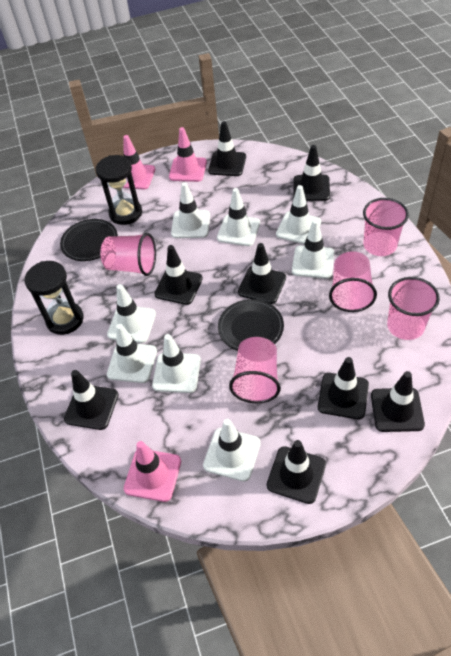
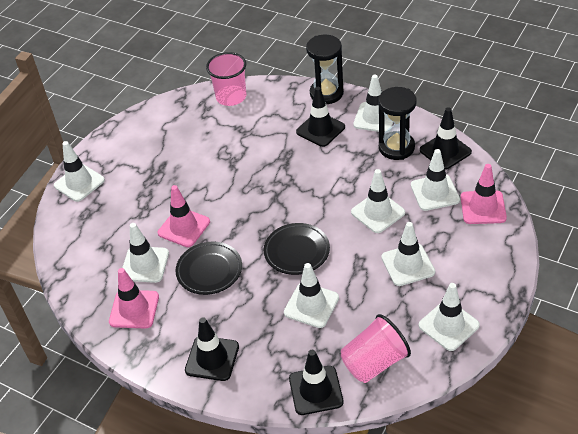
black traffic cone: 8 -> 4
pink cup: 5 -> 2

